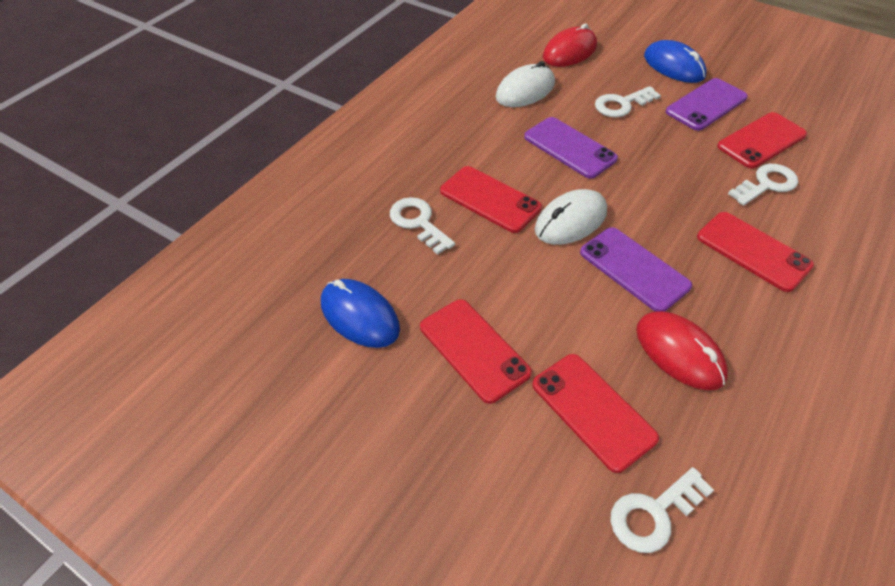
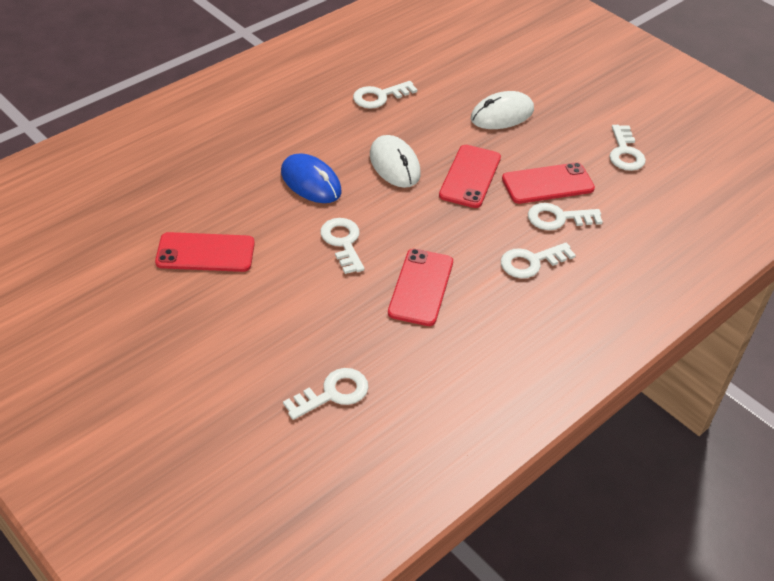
blue mouse: 2 -> 1
purple phone: 3 -> 0
red mouse: 2 -> 0
red phone: 5 -> 4
white key: 4 -> 6

